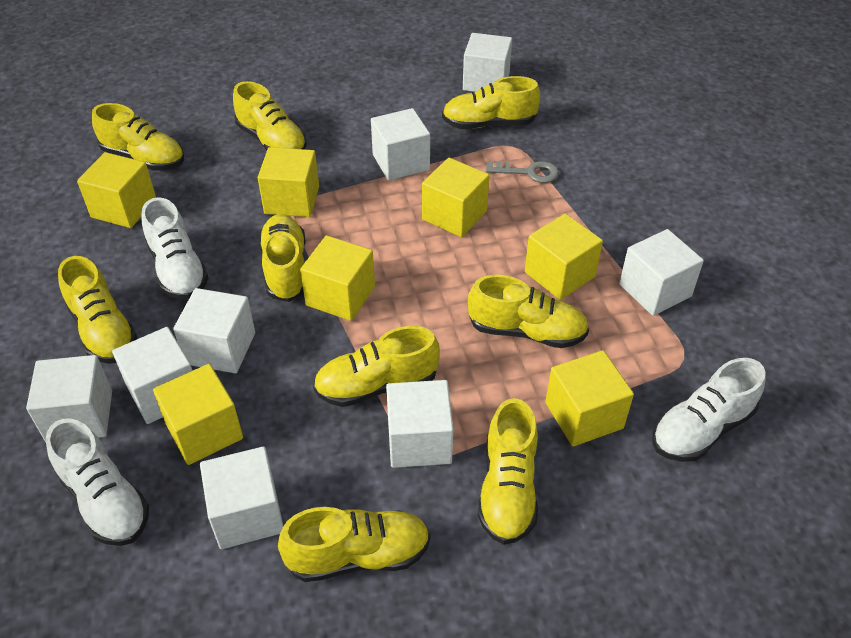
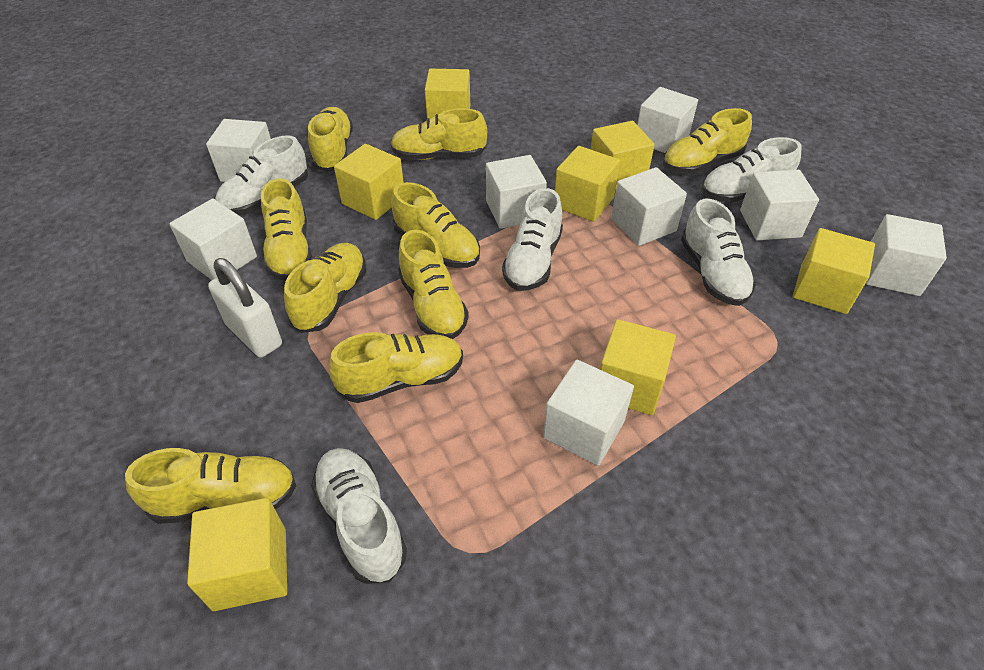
grey key: 1 -> 0
white padlock: 0 -> 1
white shoe: 3 -> 5

